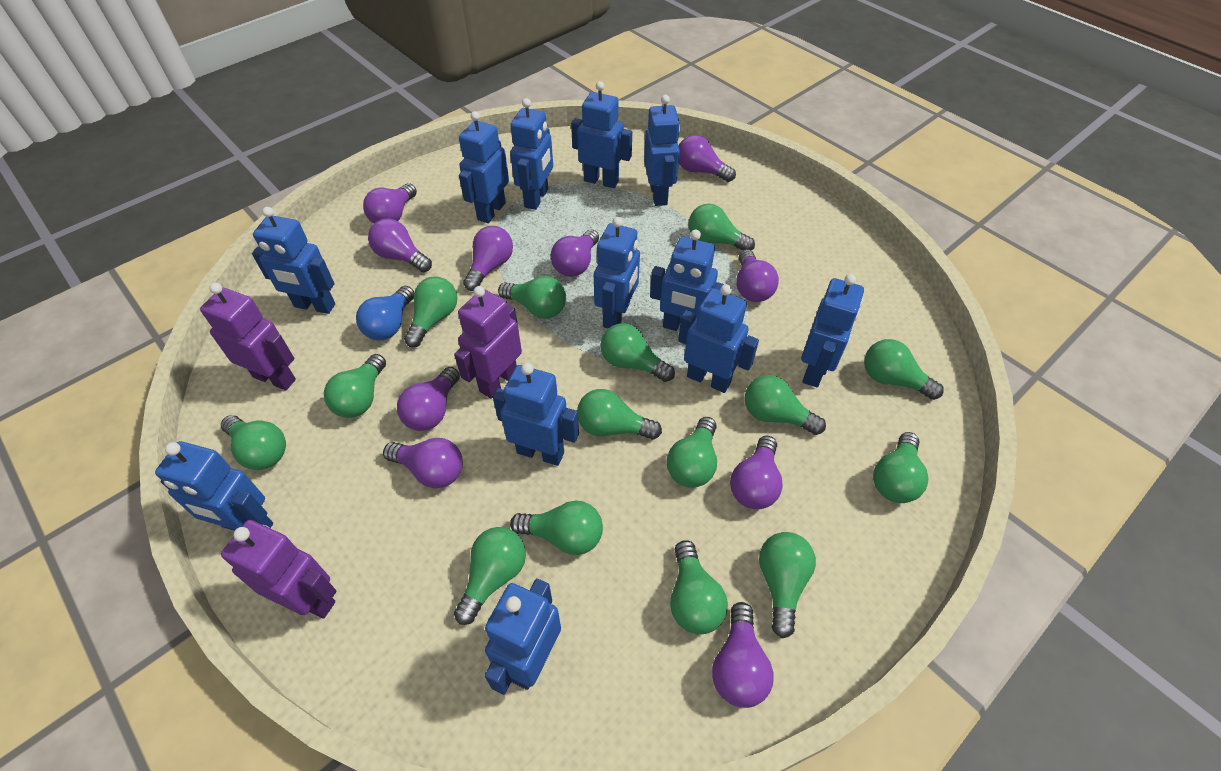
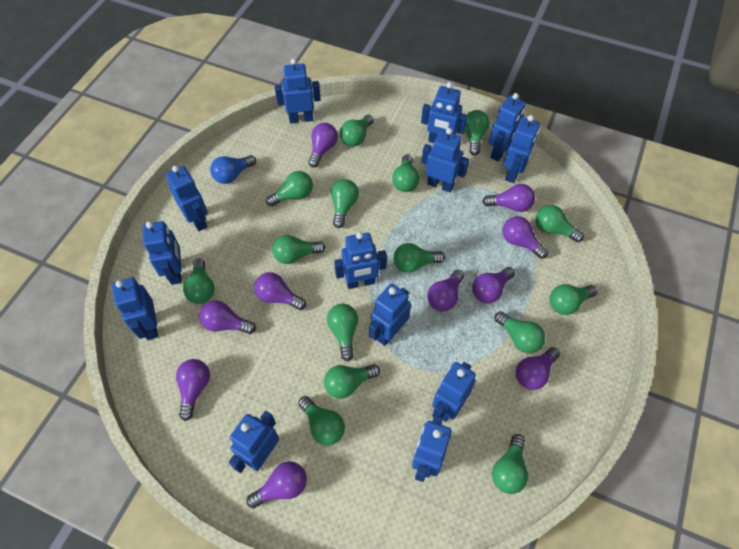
blue robot: 12 -> 13
purple robot: 3 -> 0

